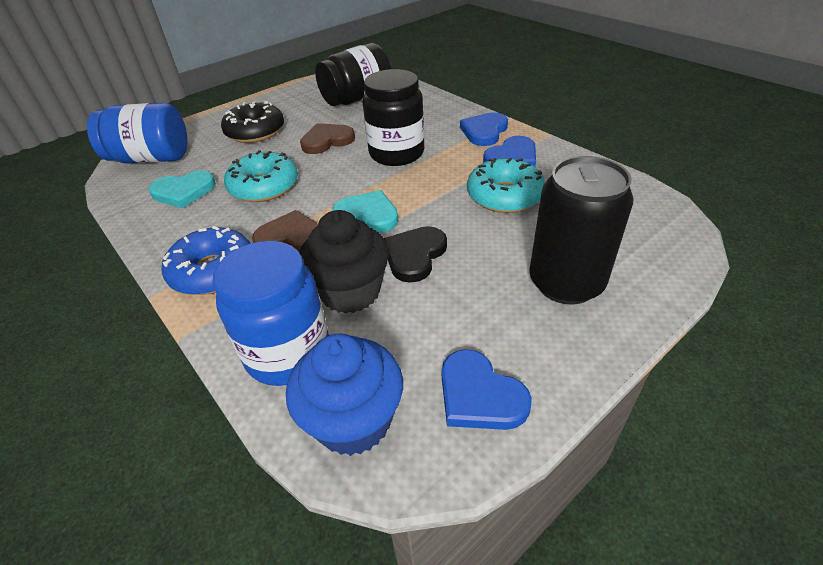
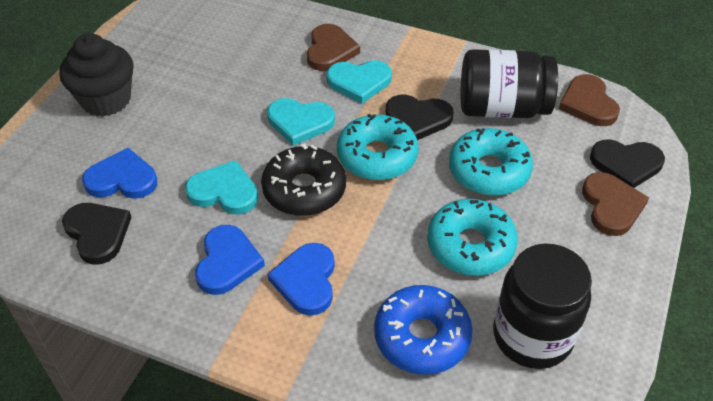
black can: 1 -> 0
black heart: 1 -> 3
blue cupcake: 1 -> 0
blue jar: 2 -> 0
brown heart: 2 -> 3
turquoise donut: 2 -> 3
turquoise heart: 2 -> 3

